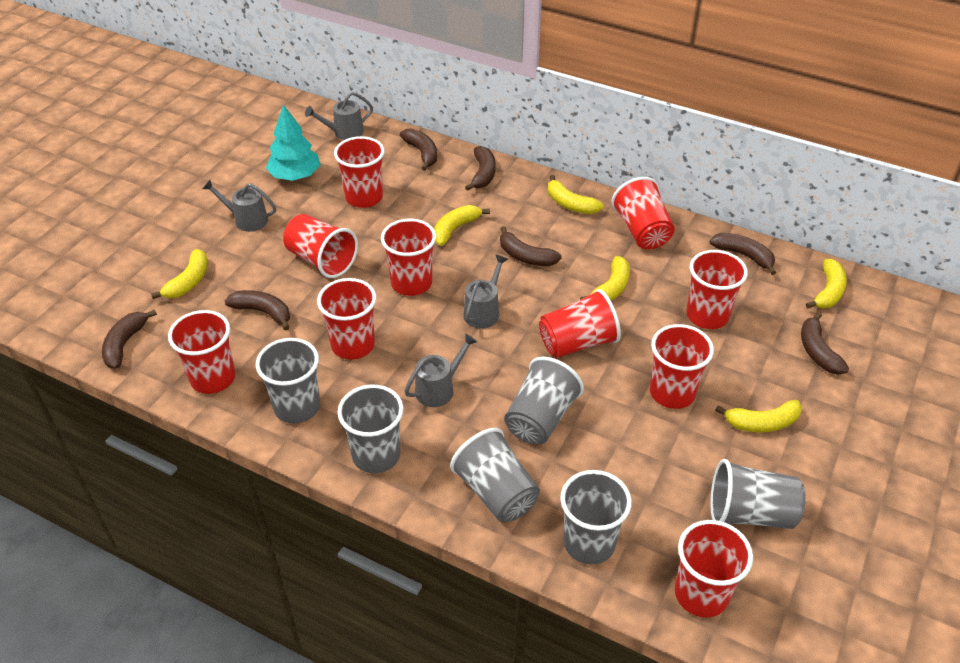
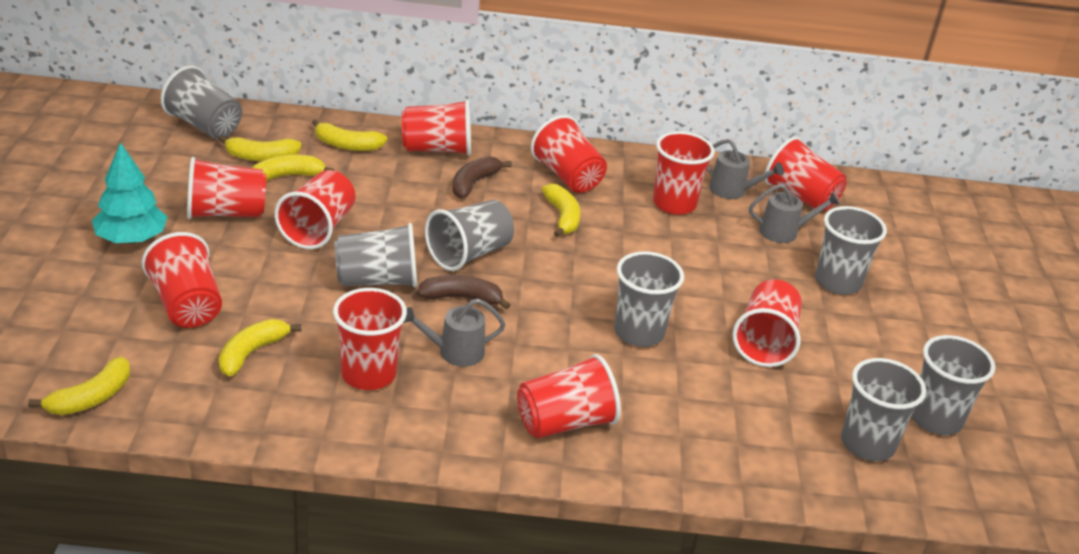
brown banana: 7 -> 2
grey cup: 6 -> 7
grey watering can: 4 -> 3

